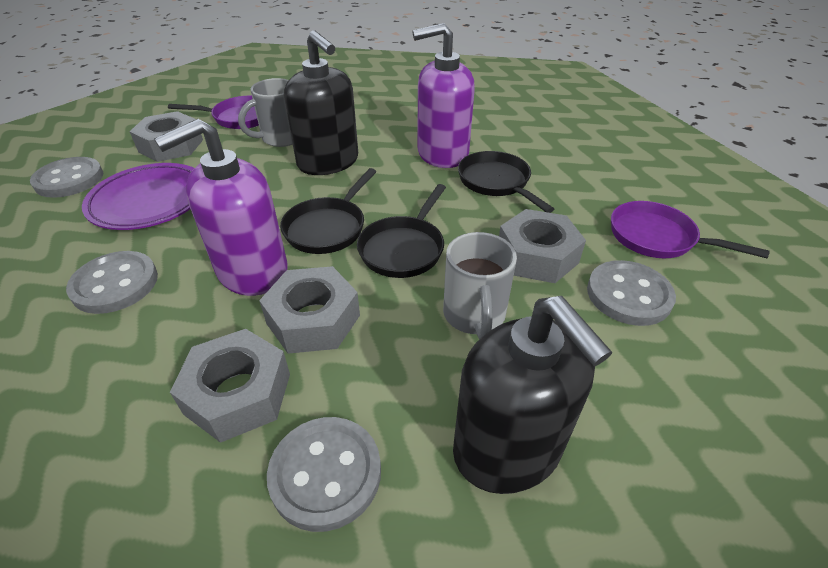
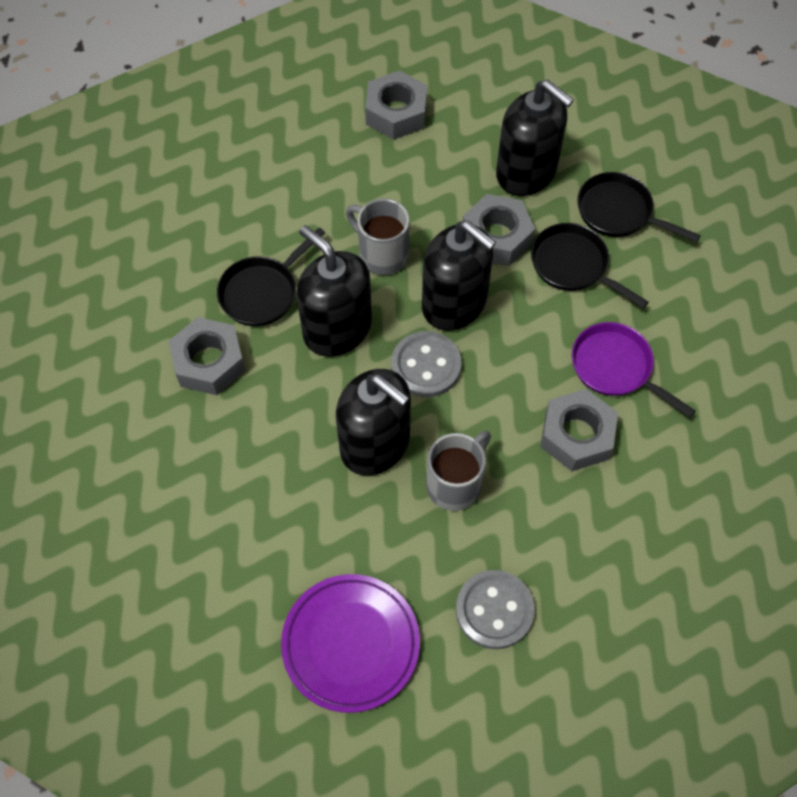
black soap dispenser: 2 -> 4
grey button: 4 -> 2
purple pan: 2 -> 1
purple soap dispenser: 2 -> 0

